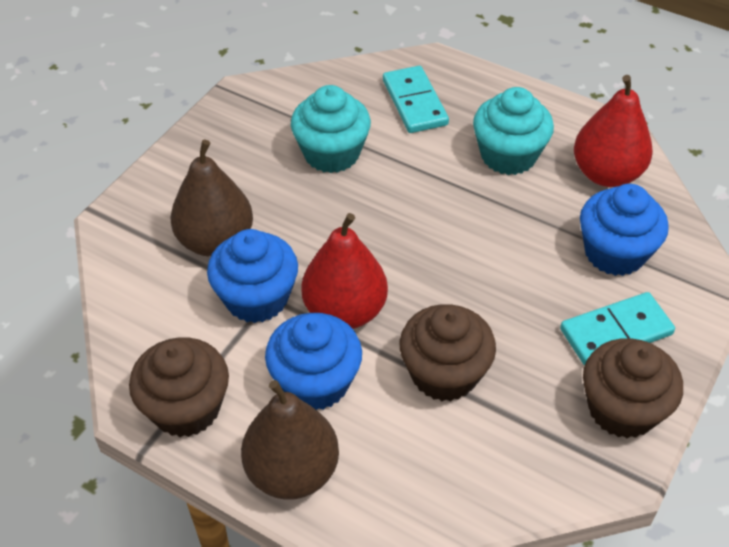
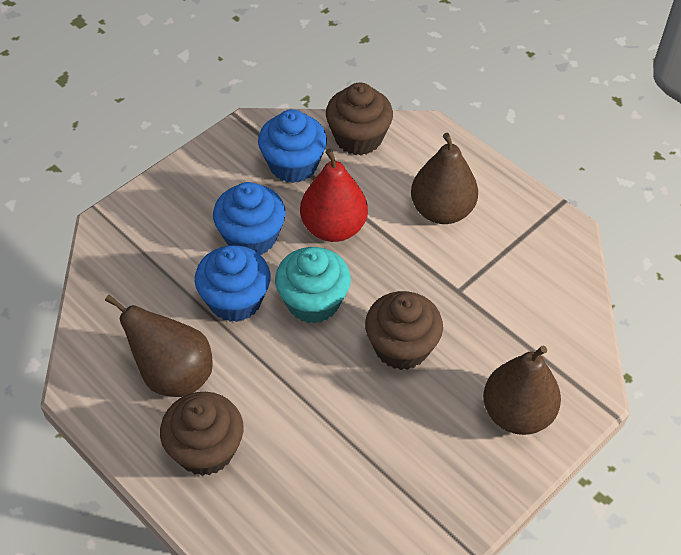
brown pear: 2 -> 3
red pear: 2 -> 1
turquoise cupcake: 2 -> 1
turquoise domino: 2 -> 0

